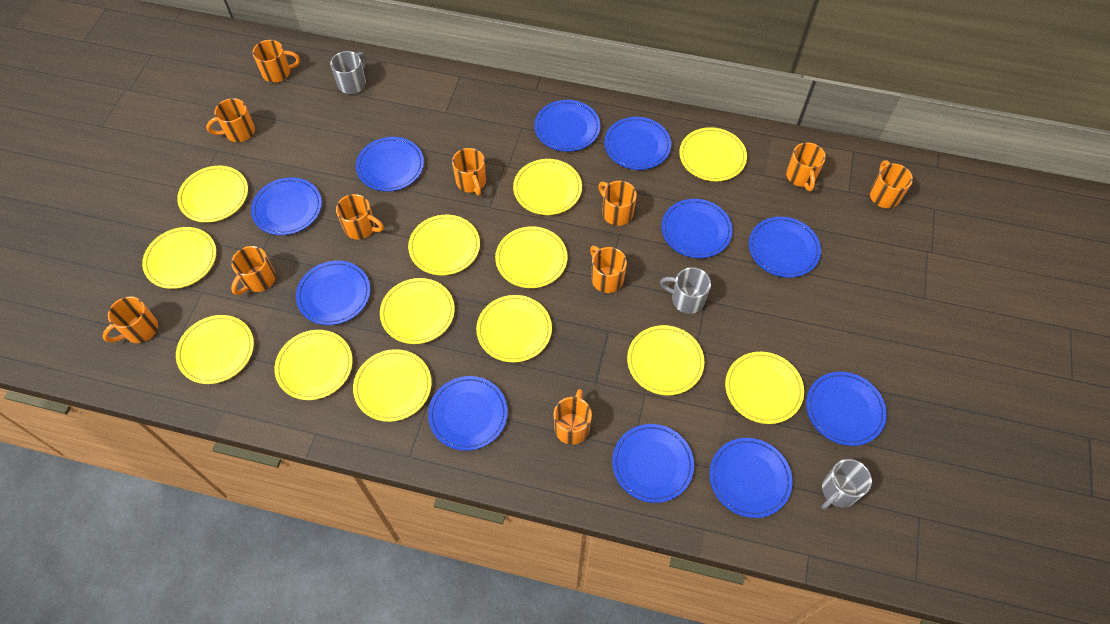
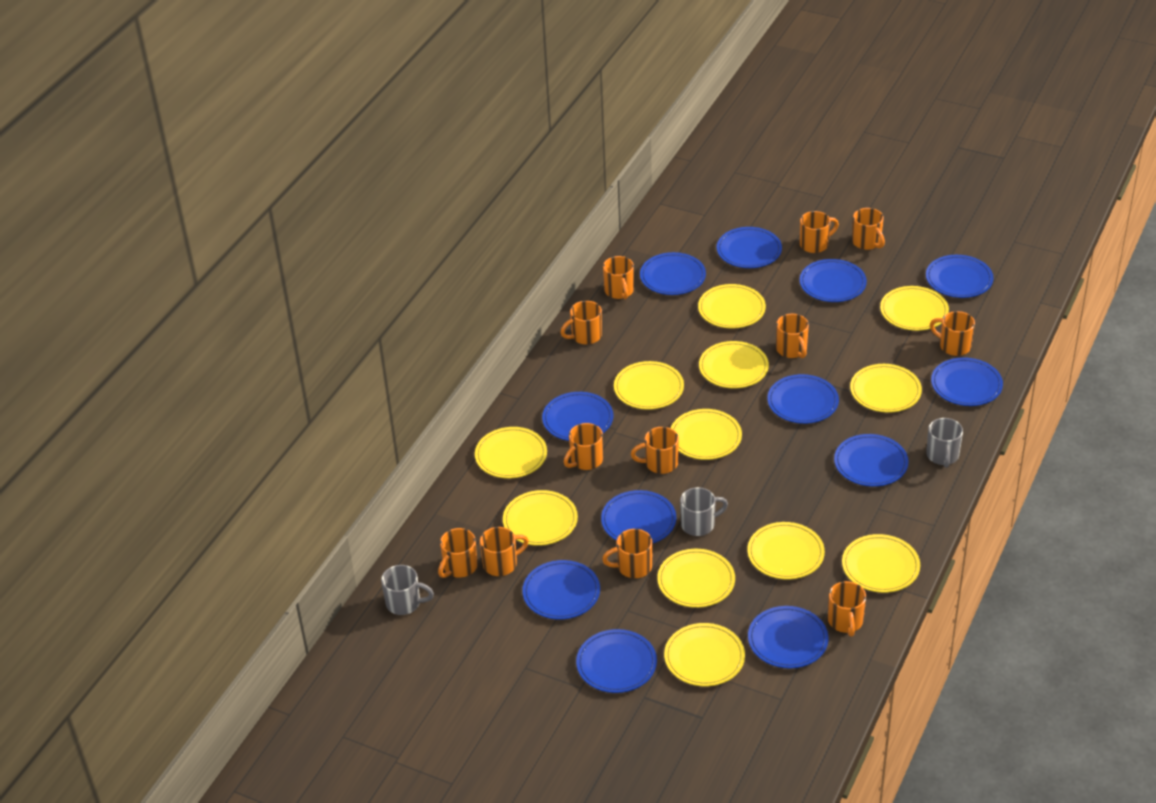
blue plate: 11 -> 12
orange mug: 11 -> 12
yellow plate: 13 -> 12

